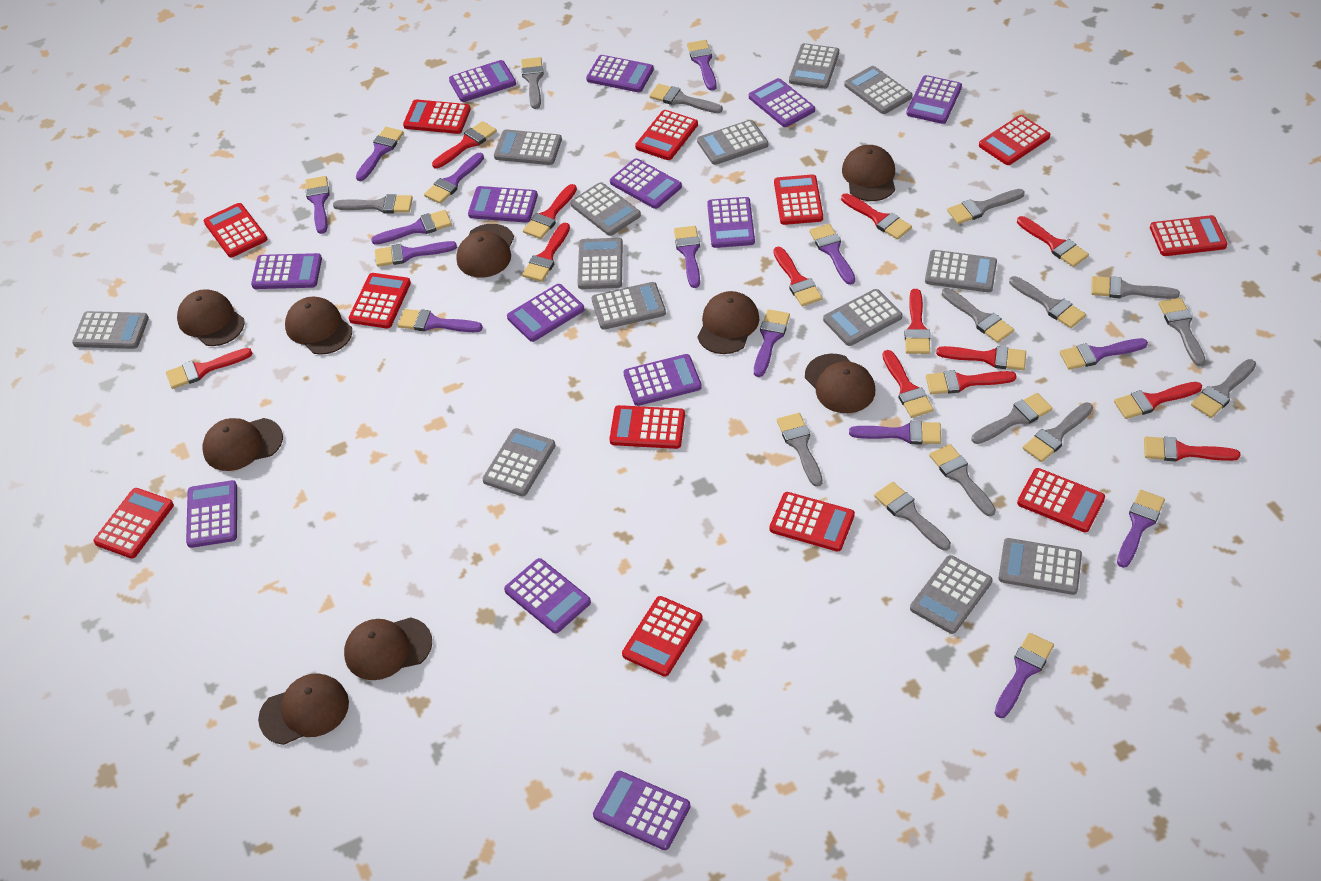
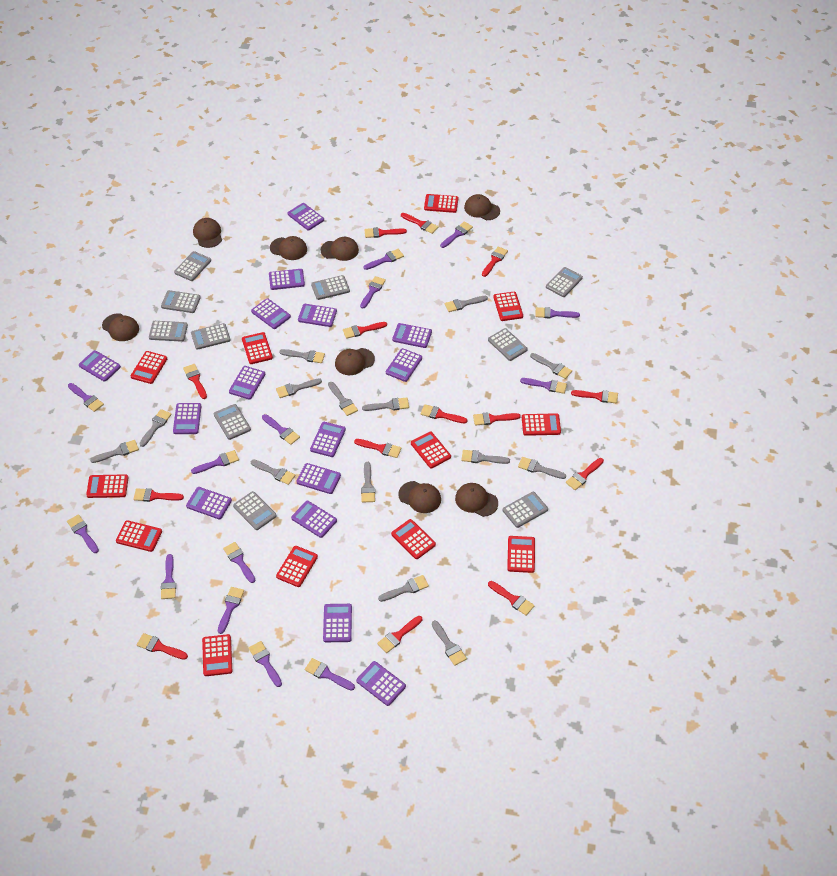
brown cap: 9 -> 8
grey calculator: 13 -> 10
purple calculator: 13 -> 15
red brush: 13 -> 14

